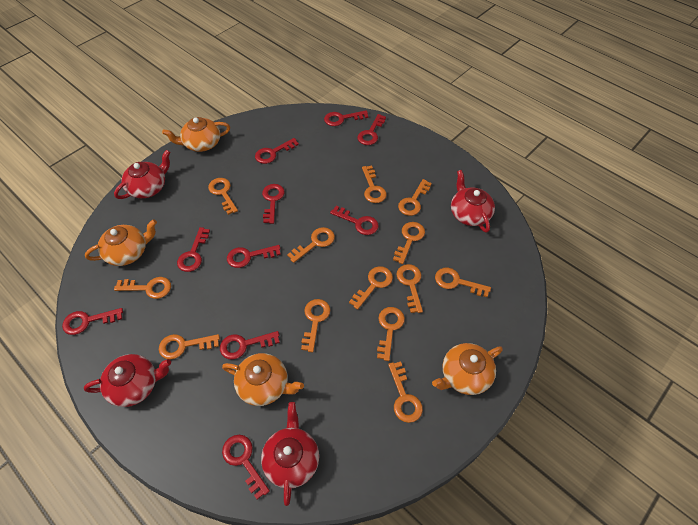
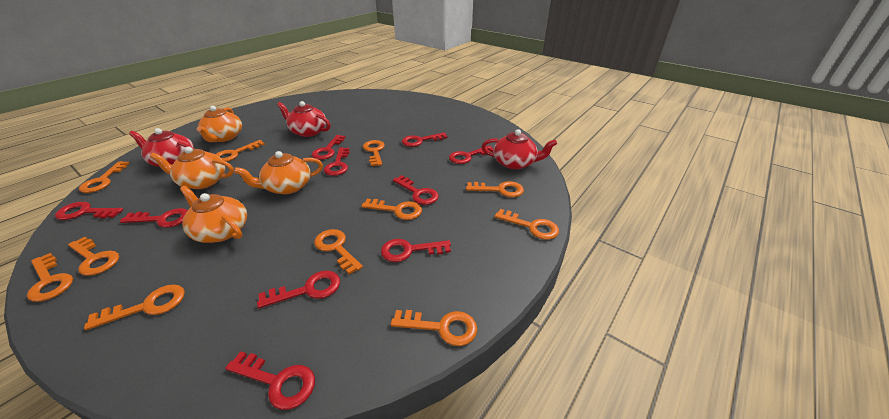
orange key: 13 -> 11
red teapot: 4 -> 3

